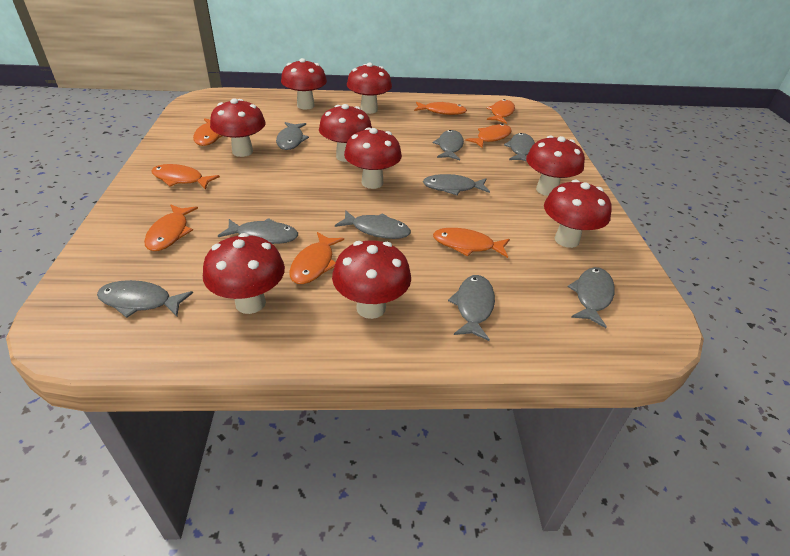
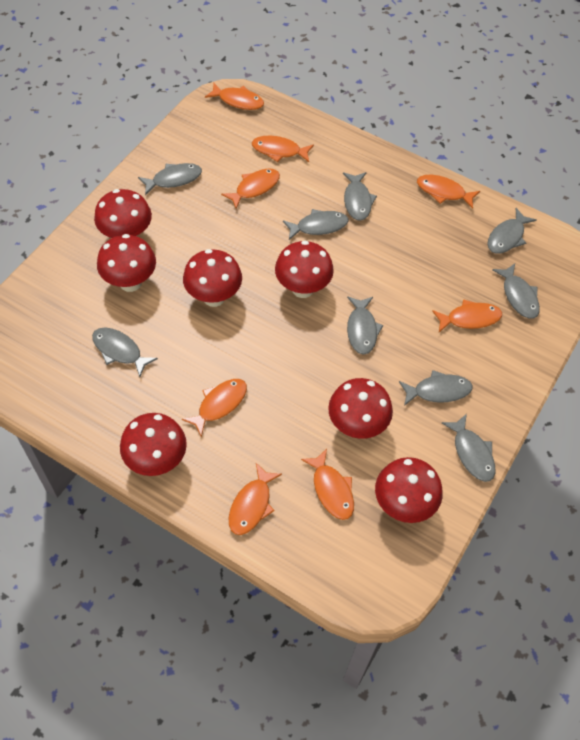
red mushroom: 9 -> 7

